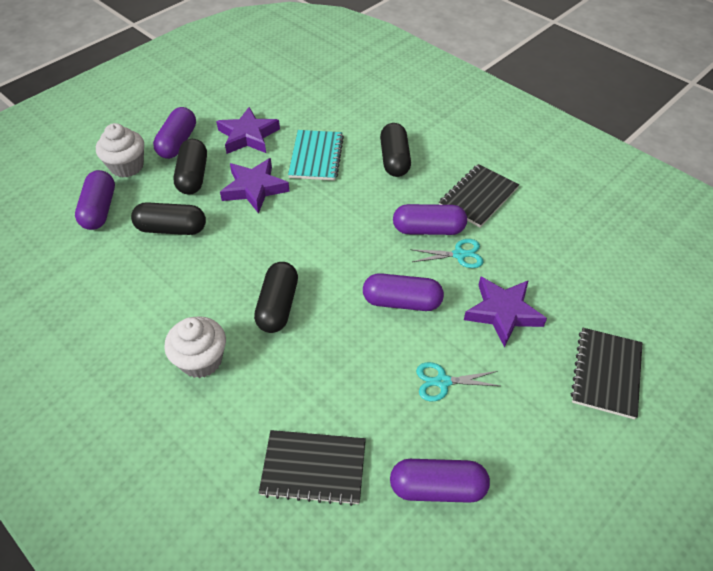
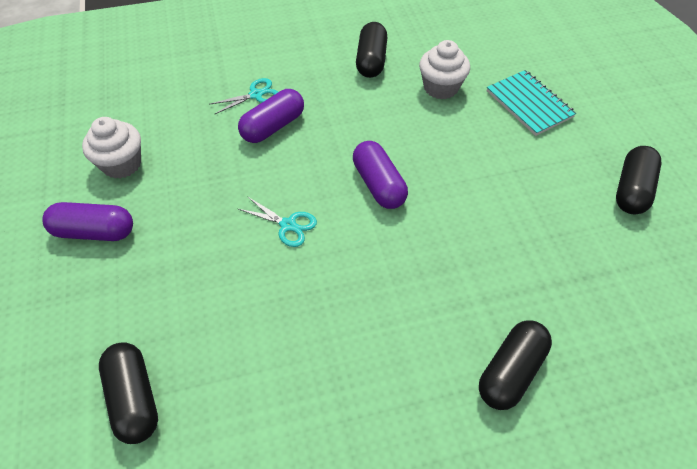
black notebook: 3 -> 0
purple capsule: 5 -> 3
purple star: 3 -> 0

